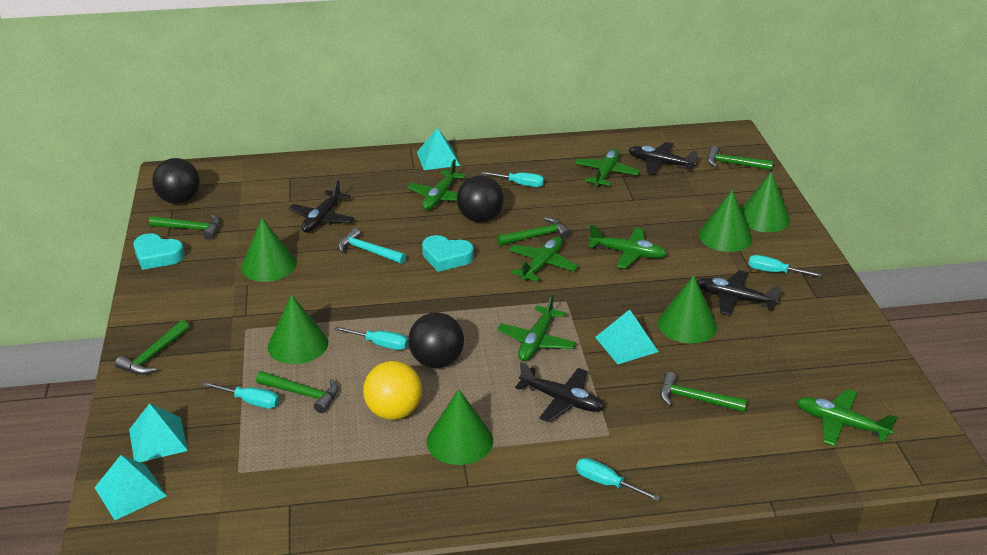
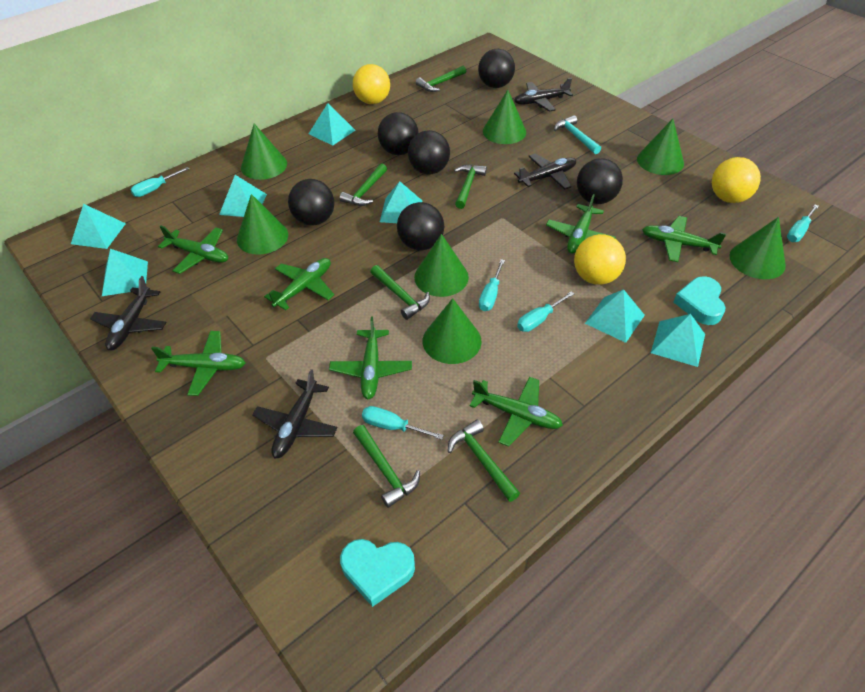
black ball: 3 -> 6
green cone: 6 -> 7
green plane: 6 -> 7
turquoise pyramid: 4 -> 7
yellow ball: 1 -> 3

